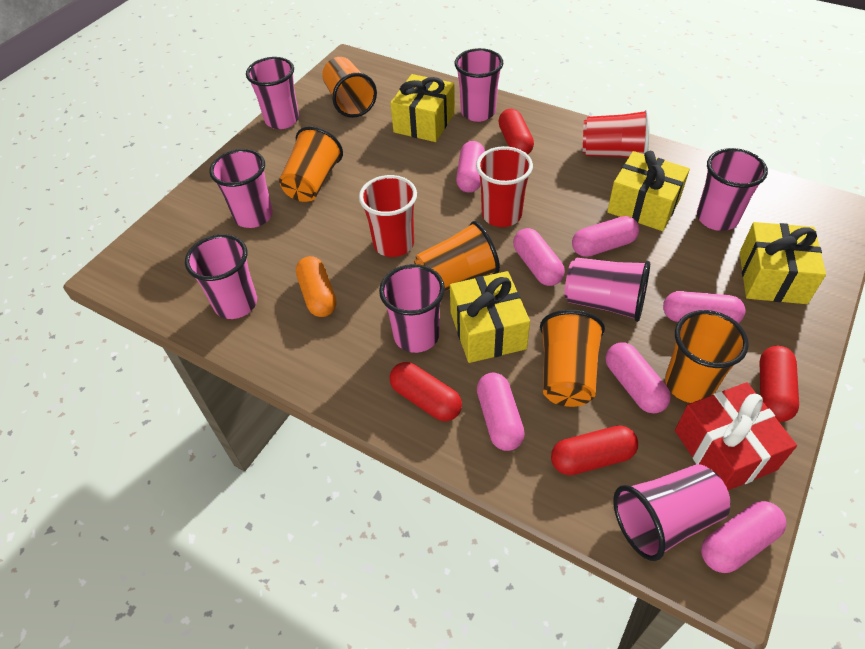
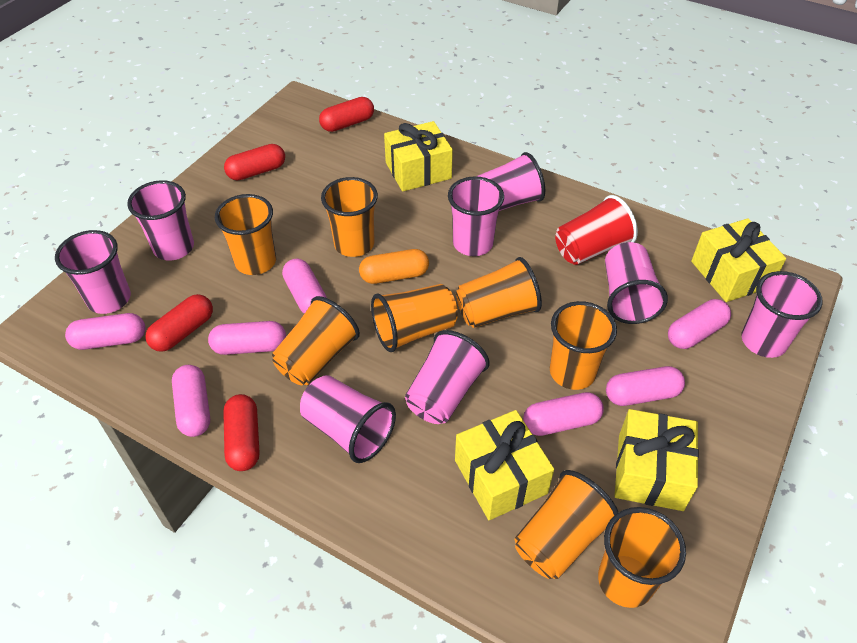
orange cup: 5 -> 8
red cup: 3 -> 1
red gift: 1 -> 0

